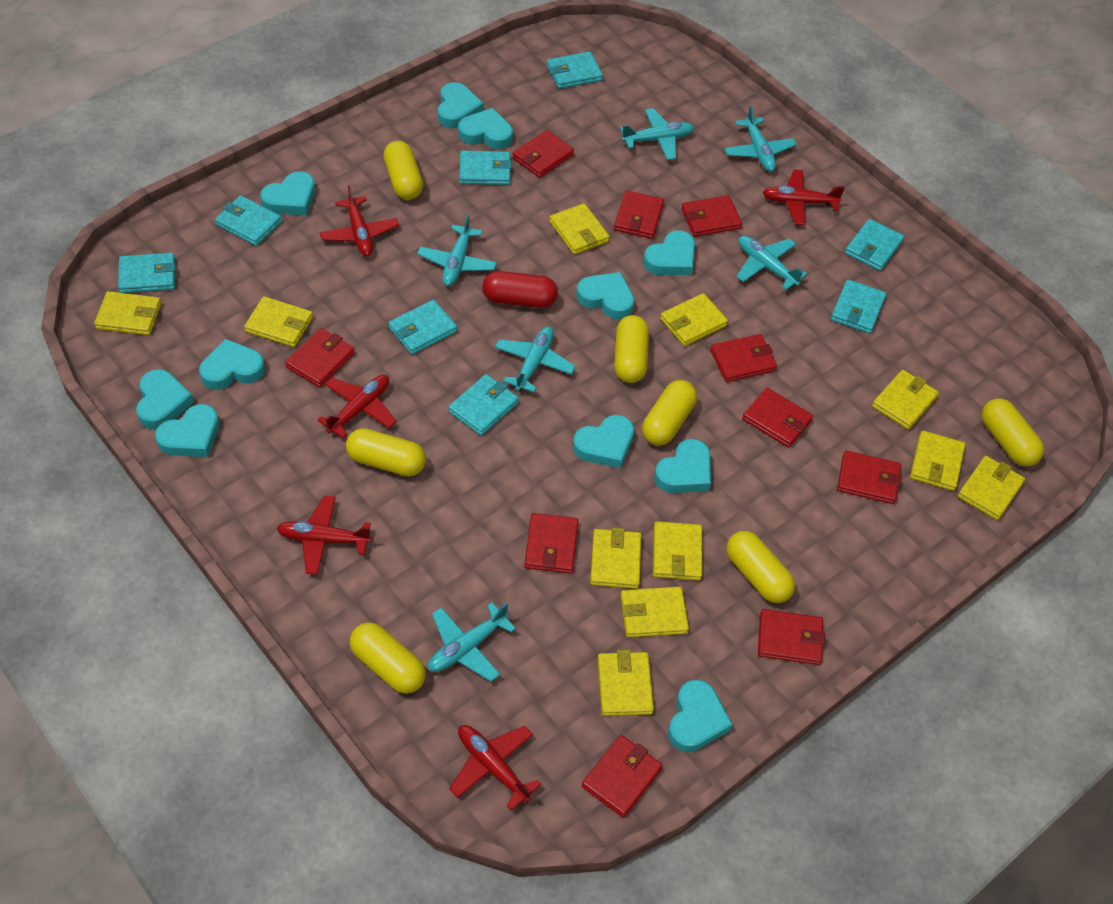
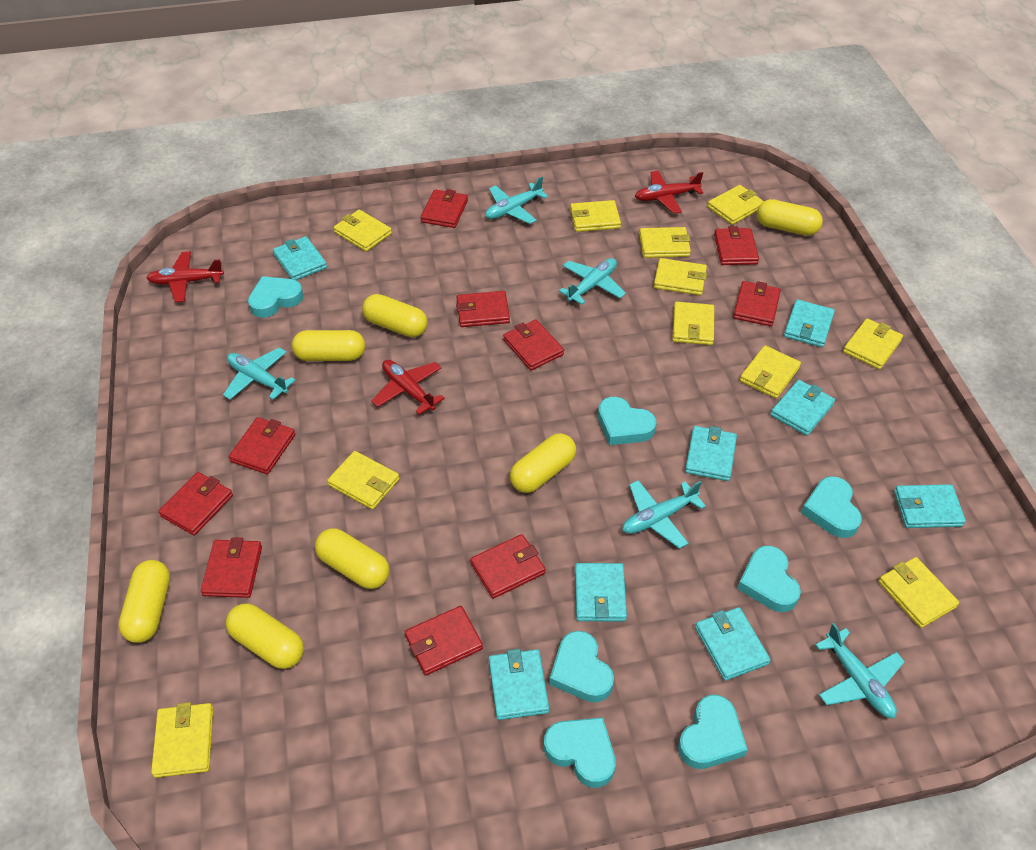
red capsule: 1 -> 0
red plane: 5 -> 3
turquoise heart: 11 -> 7
turquoise plane: 6 -> 5

